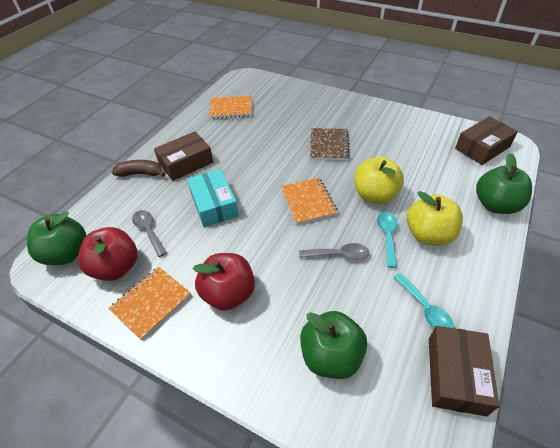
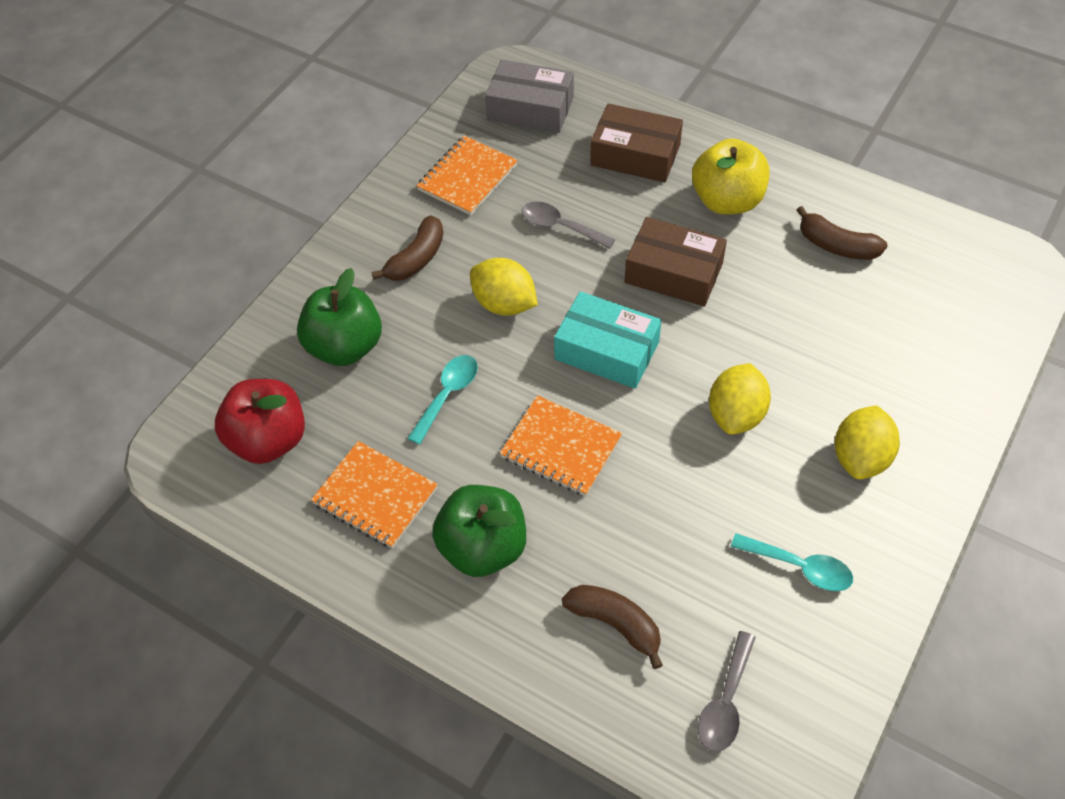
brown banana: 1 -> 3
brown box: 3 -> 2
brown notebook: 1 -> 0
green apple: 3 -> 2
grey box: 0 -> 1
red apple: 2 -> 1
yellow apple: 2 -> 1
yellow lemon: 0 -> 3

